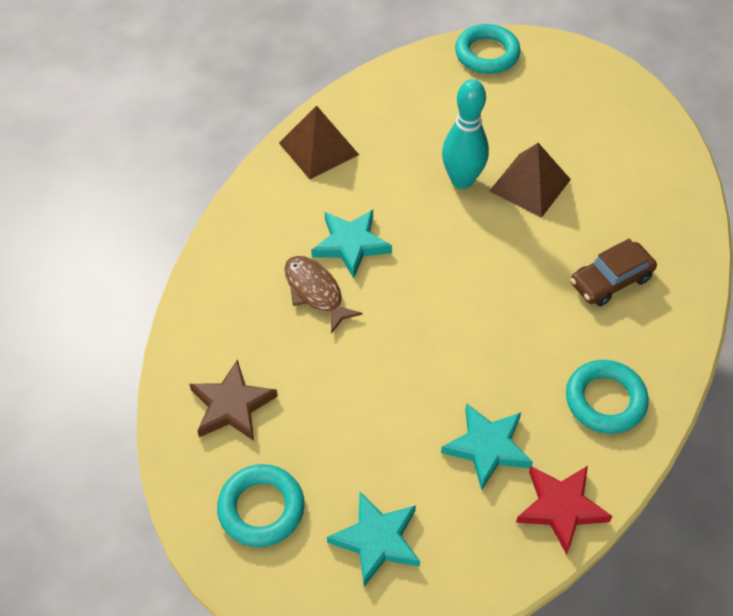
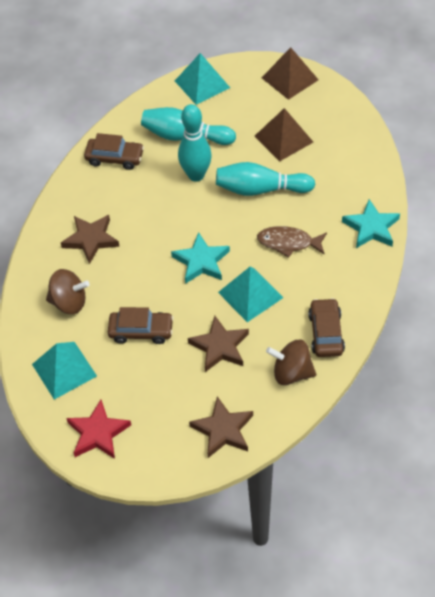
brown car: 1 -> 3
brown spinning top: 0 -> 2
brown star: 1 -> 3
turquoise bowling pin: 1 -> 3
turquoise pyramid: 0 -> 3
turquoise ring: 3 -> 0
turquoise star: 3 -> 2

